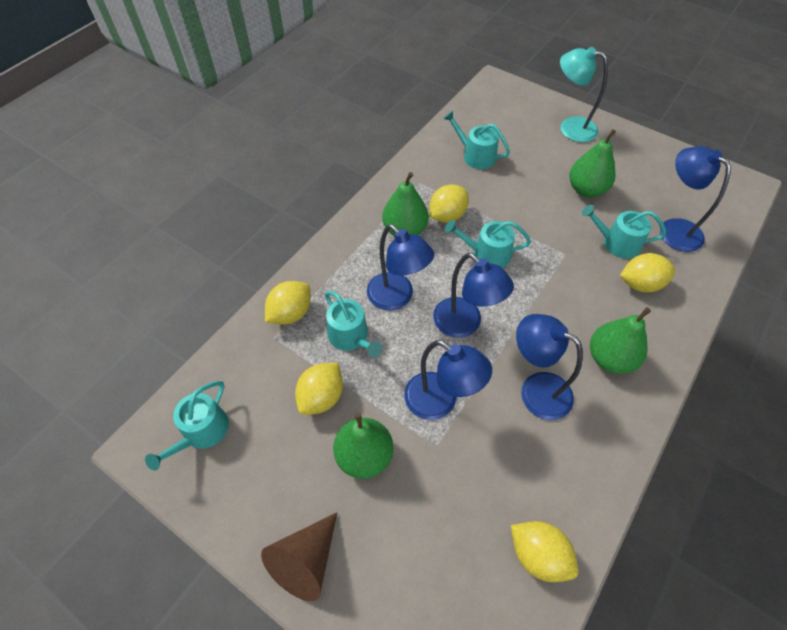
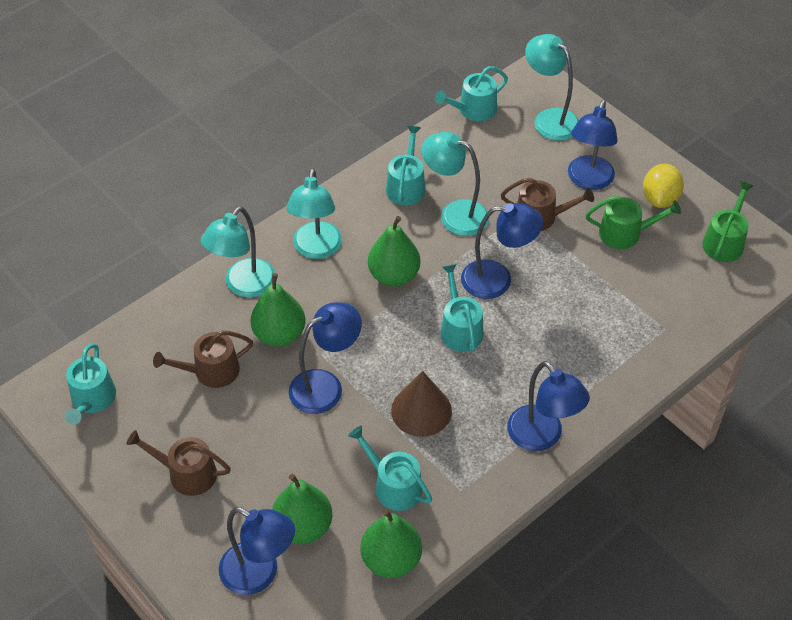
brown watering can: 0 -> 3
green watering can: 0 -> 2
turquoise lamp: 1 -> 4
yellow lemon: 5 -> 1

